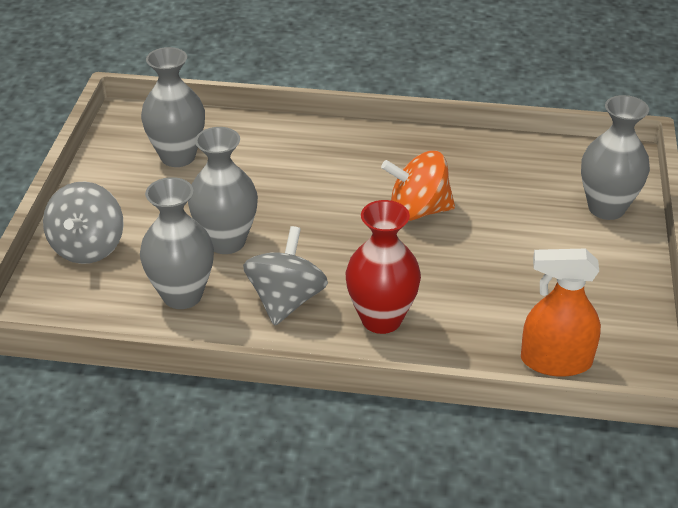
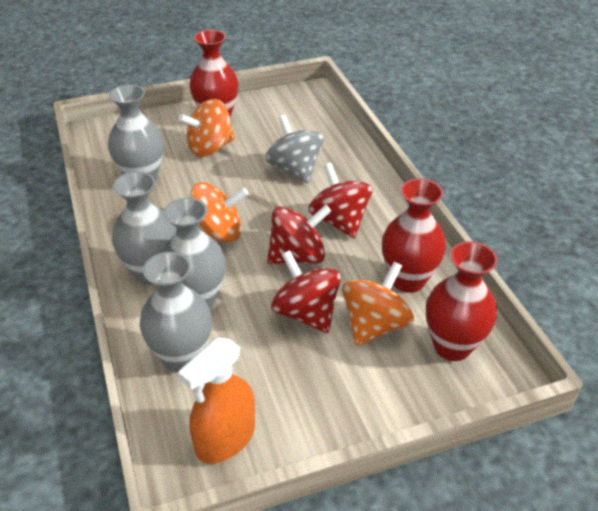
grey spinning top: 2 -> 1
orange spinning top: 1 -> 3
red spinning top: 0 -> 3
red vase: 1 -> 3

